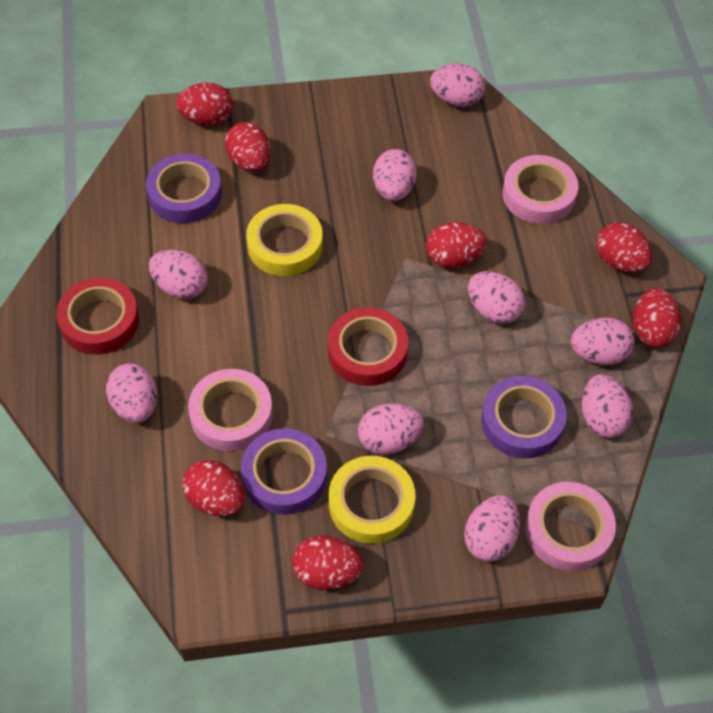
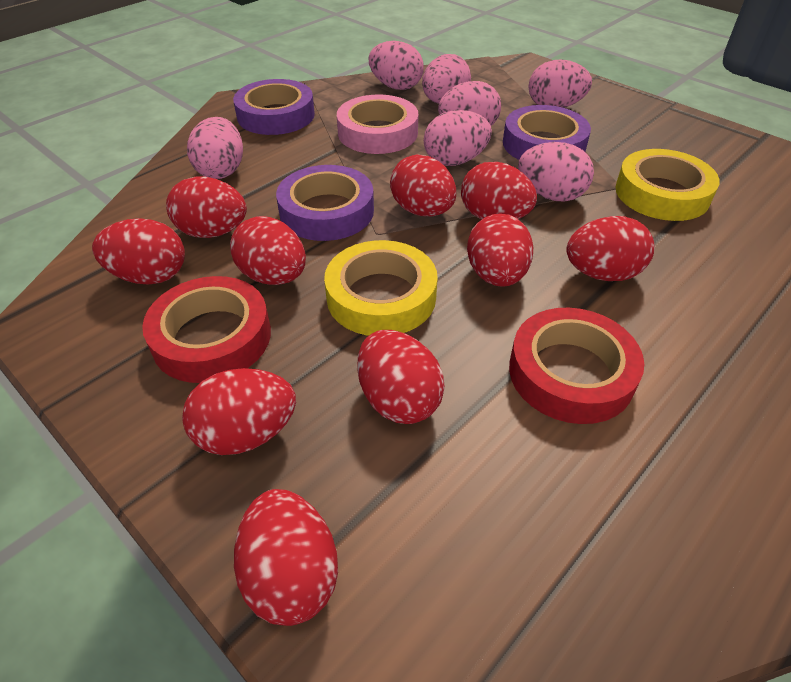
pink egg: 9 -> 7
pink tape: 3 -> 1
red egg: 7 -> 10

